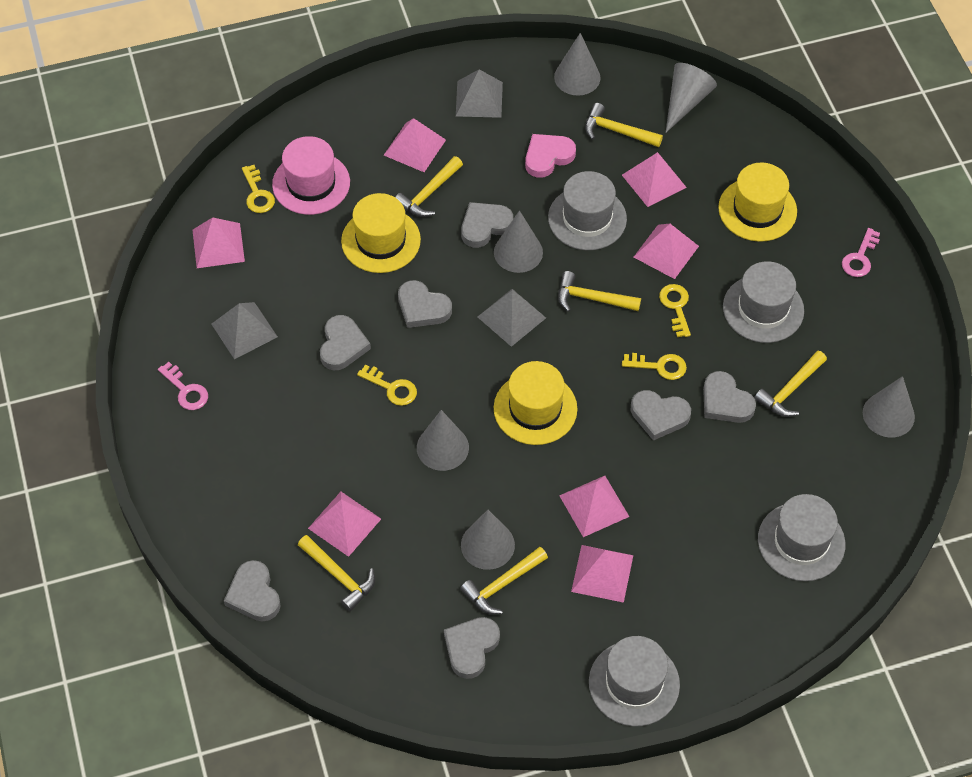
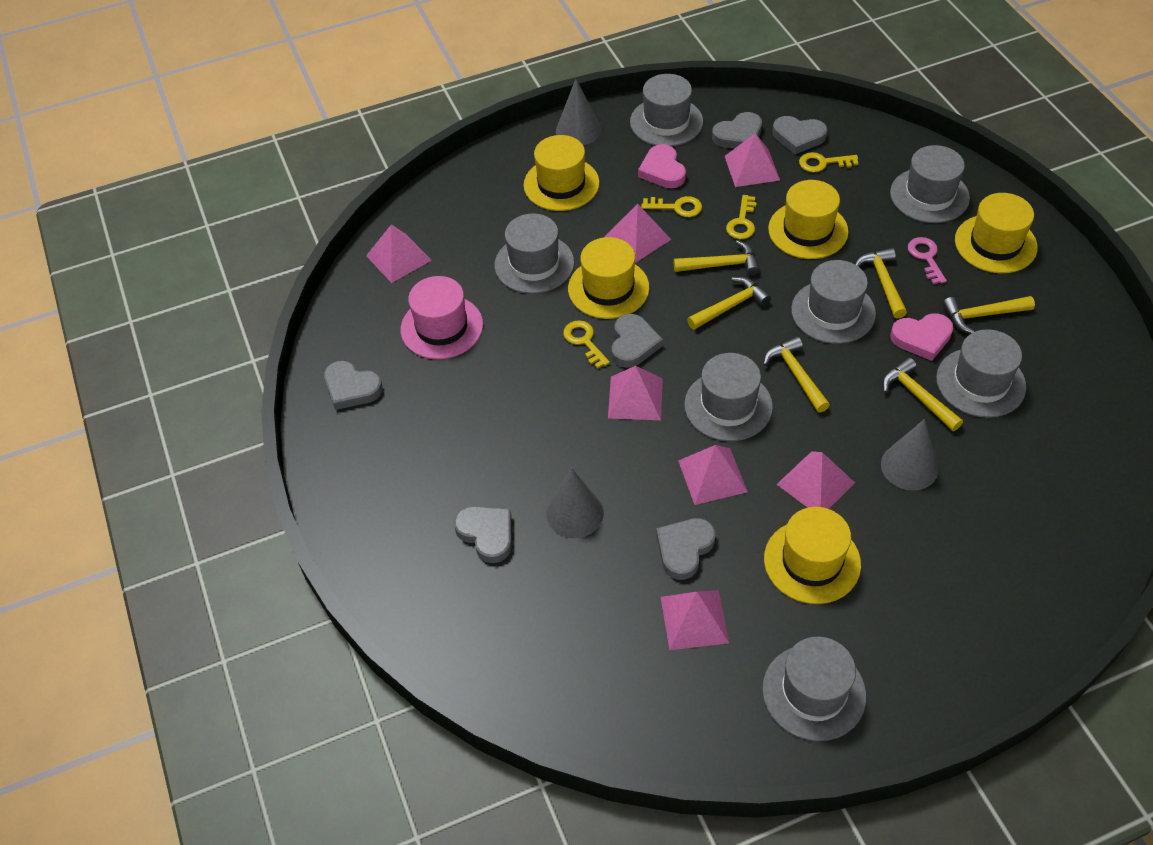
grey cone: 6 -> 3
grey hat: 4 -> 7
grey heart: 7 -> 6
grey pyramid: 3 -> 0
pink heart: 1 -> 2
pink key: 2 -> 1
yellow hat: 3 -> 5

